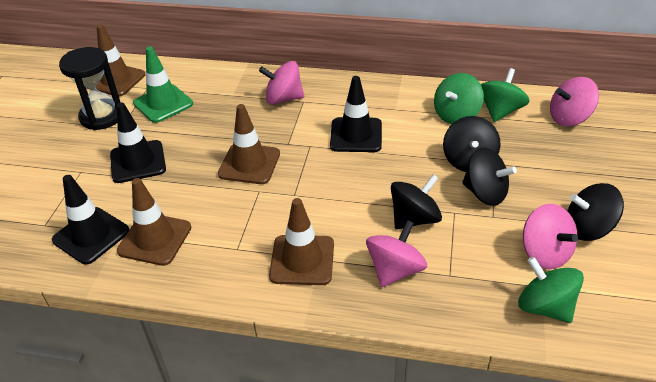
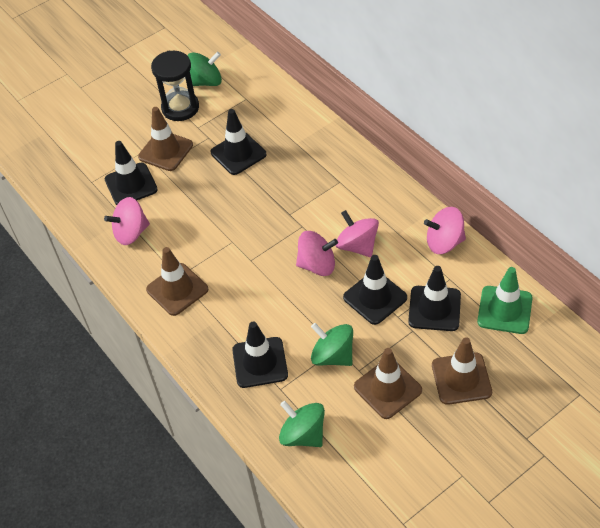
black spinning top: 4 -> 0
black traffic cone: 3 -> 5

